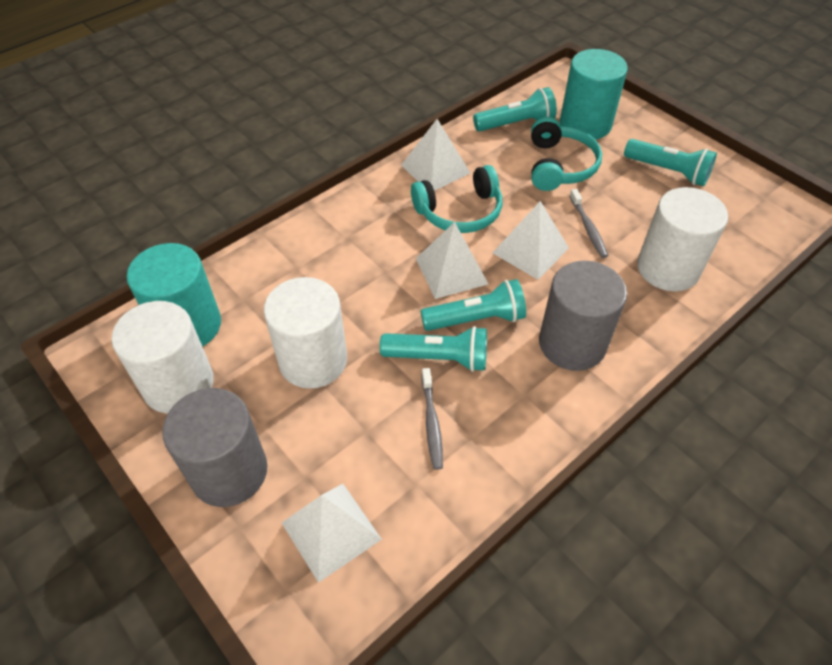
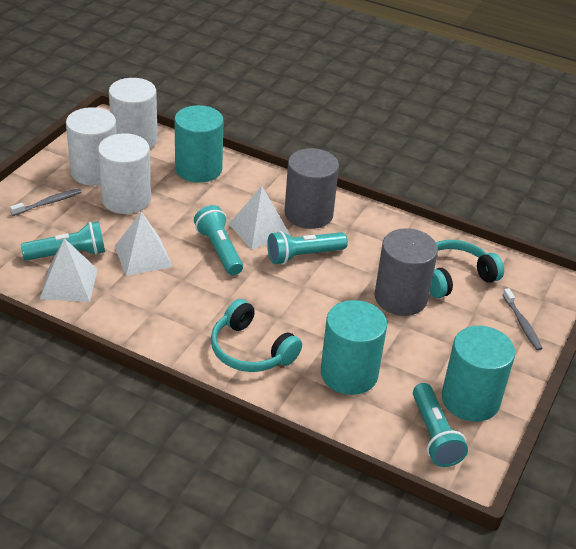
turquoise cylinder: 2 -> 3
white pyramid: 4 -> 3

